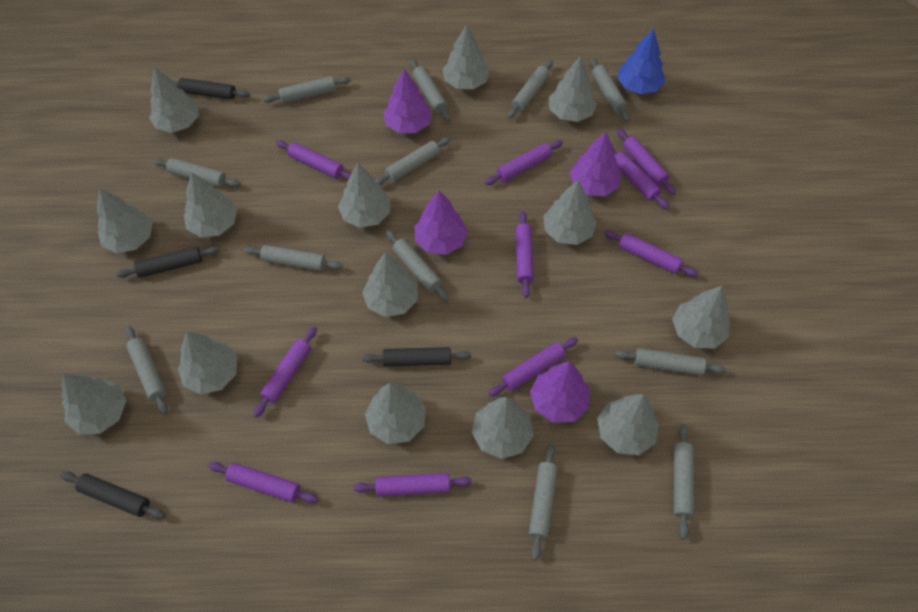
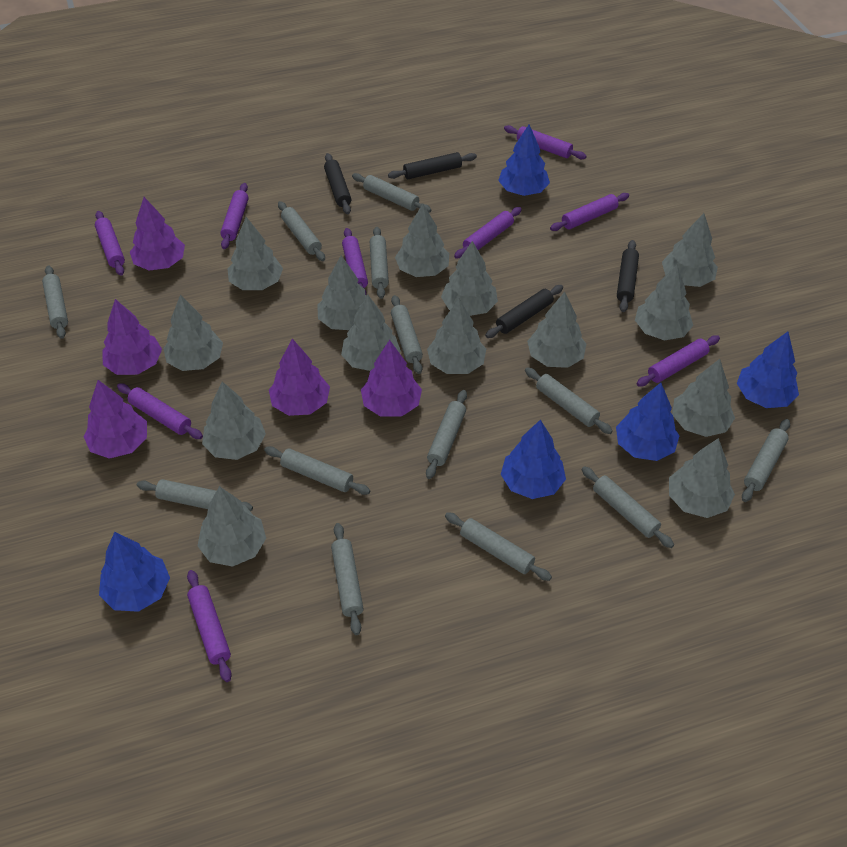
blue tree: 1 -> 5
grey rolling pin: 12 -> 13
purple rolling pin: 10 -> 9
purple tree: 4 -> 5

